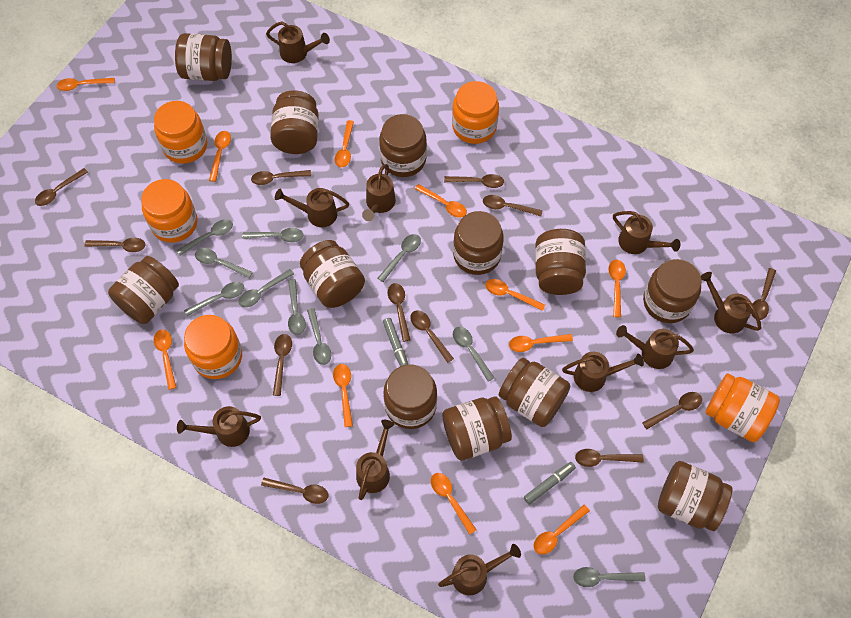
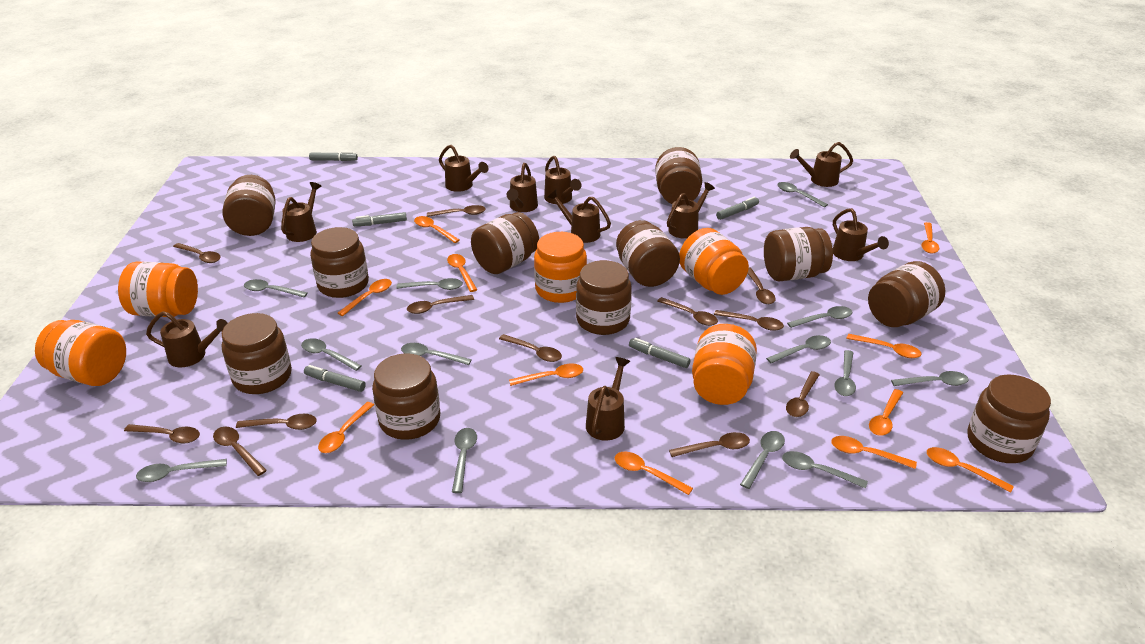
brown jar: 12 -> 11
grey marker: 2 -> 5
grey spoon: 10 -> 13

